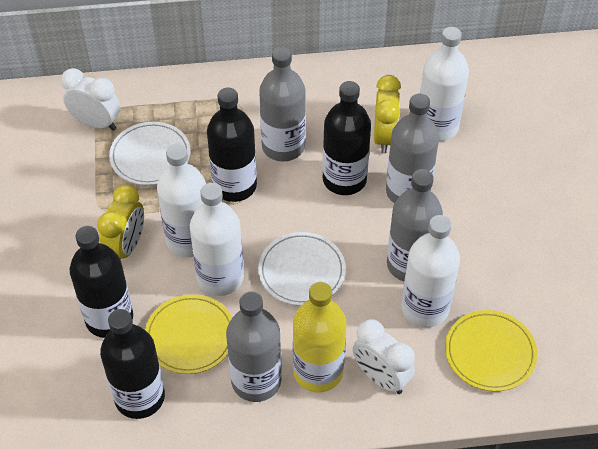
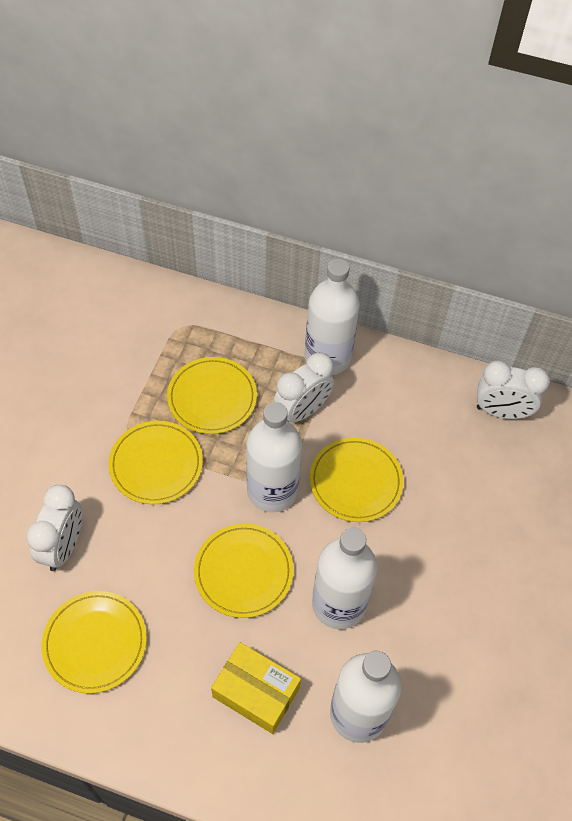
black bottle: 4 -> 0
grey bottle: 4 -> 0
white clock: 2 -> 3
white plate: 2 -> 0
yellow bottle: 1 -> 0
yellow box: 0 -> 1
yellow clock: 2 -> 0
yellow plate: 2 -> 5

